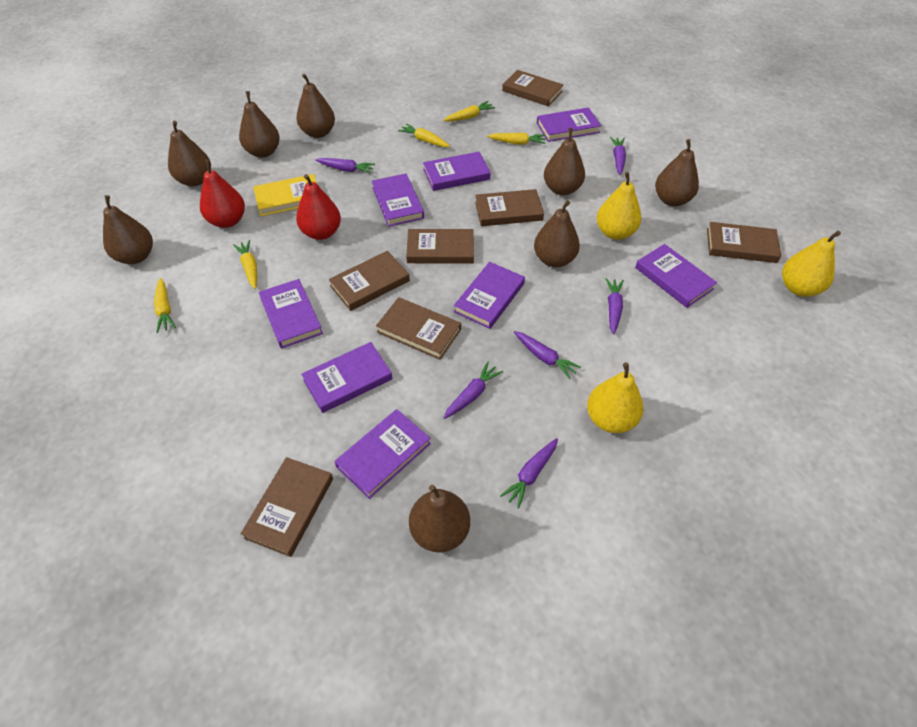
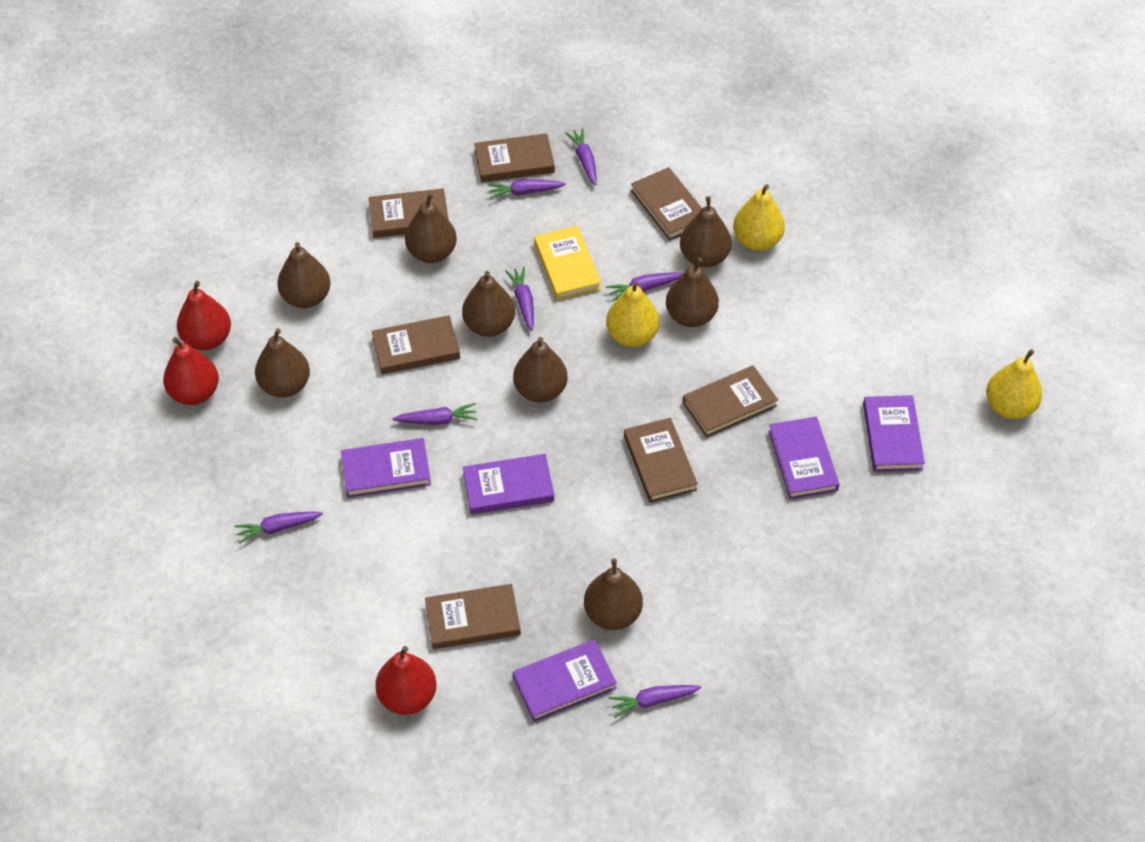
purple book: 8 -> 5
purple carrot: 6 -> 7
red pear: 2 -> 3
yellow carrot: 5 -> 0

